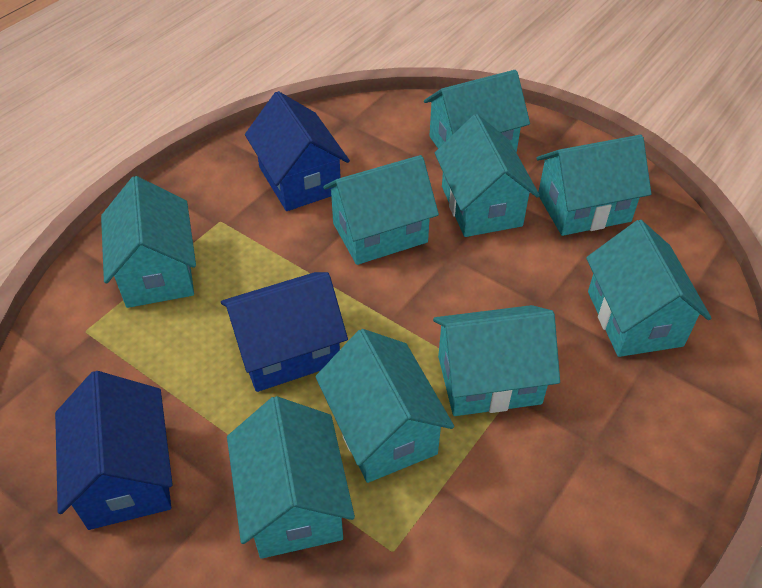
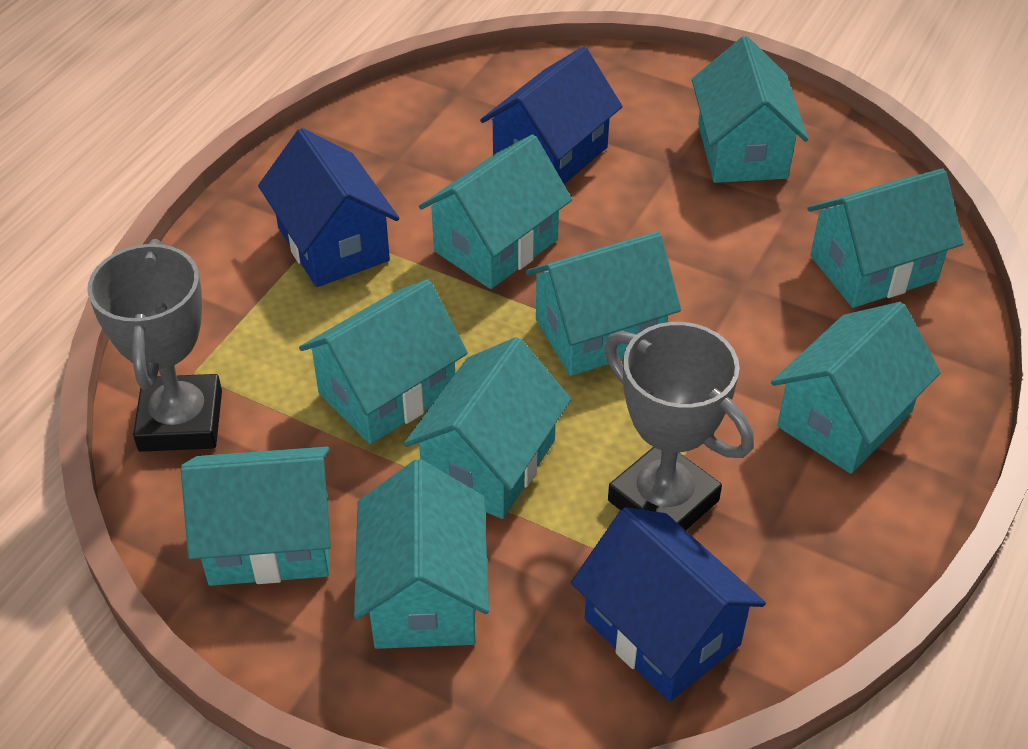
grey trophy: 0 -> 2

